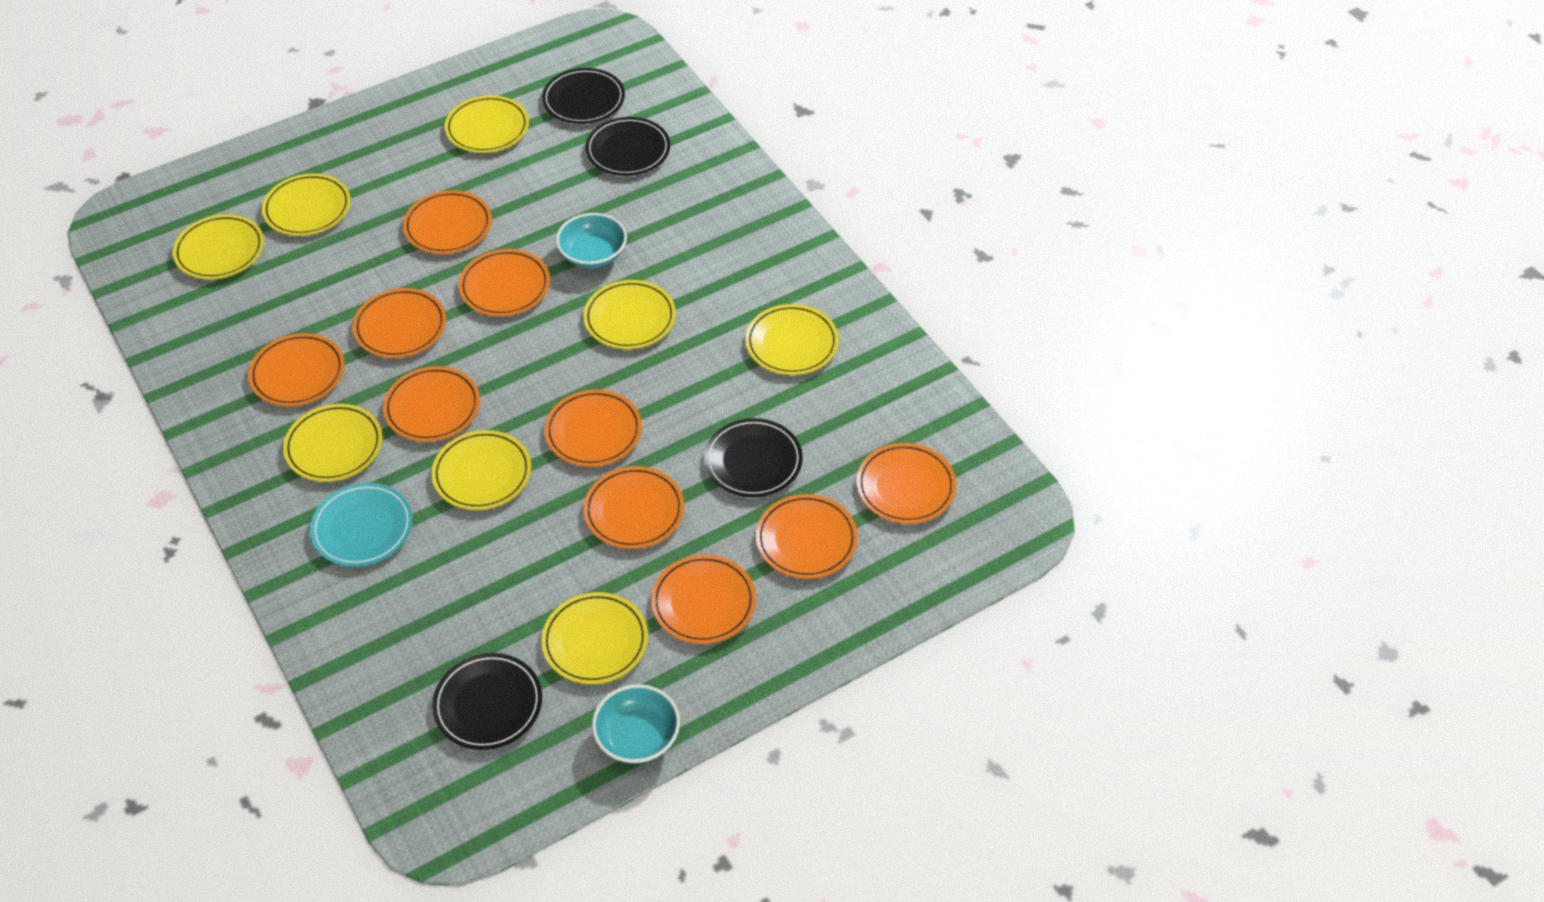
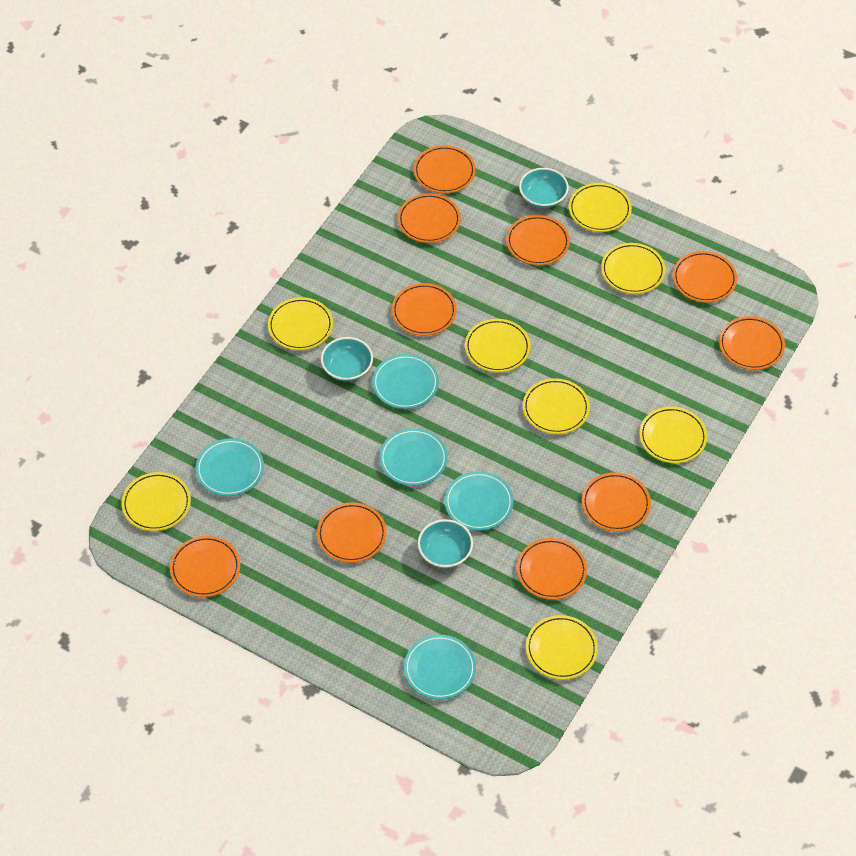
black plate: 4 -> 0
turquoise bowl: 2 -> 3
turquoise plate: 1 -> 5

